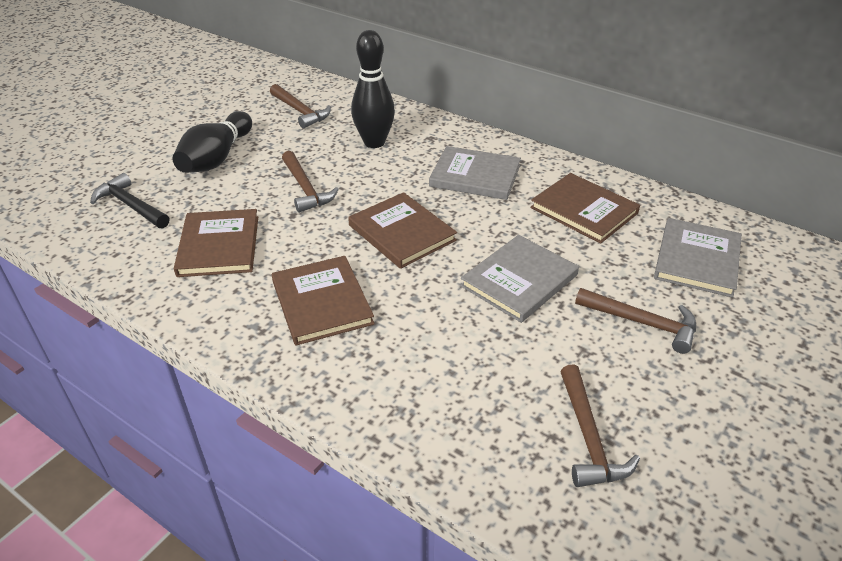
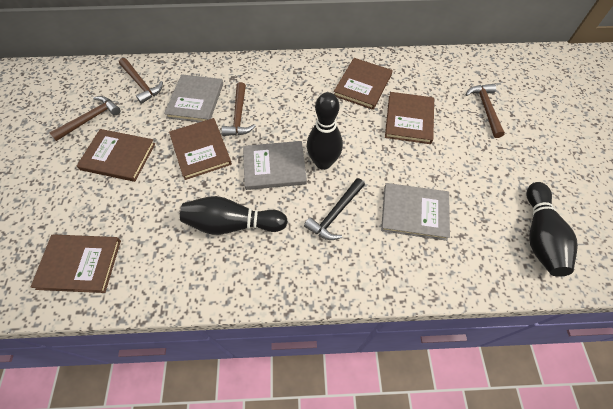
black bowling pin: 2 -> 3
brown book: 4 -> 5

